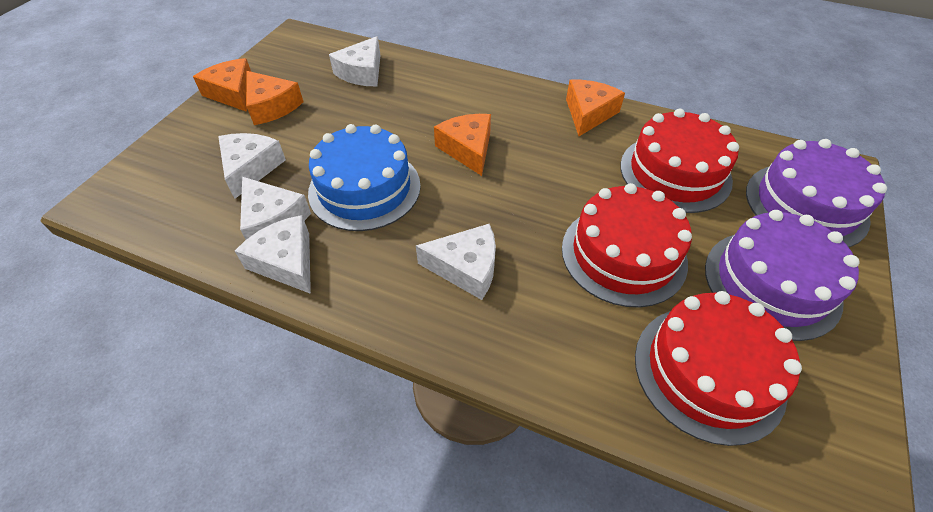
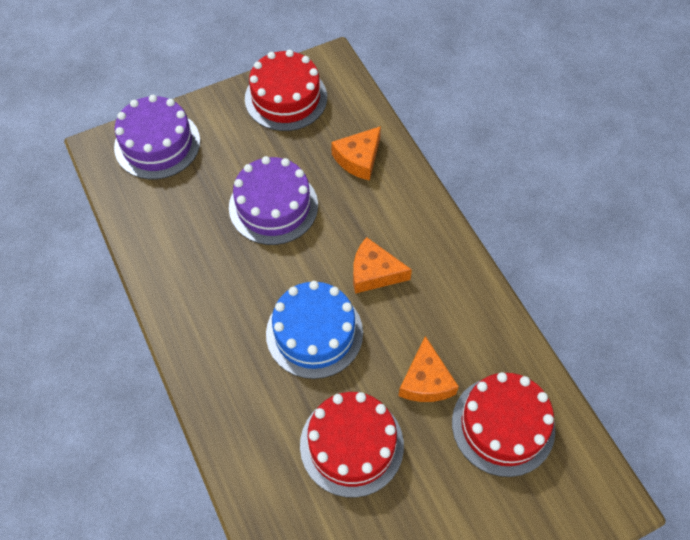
orange cheese: 4 -> 3
white cheese: 5 -> 0

